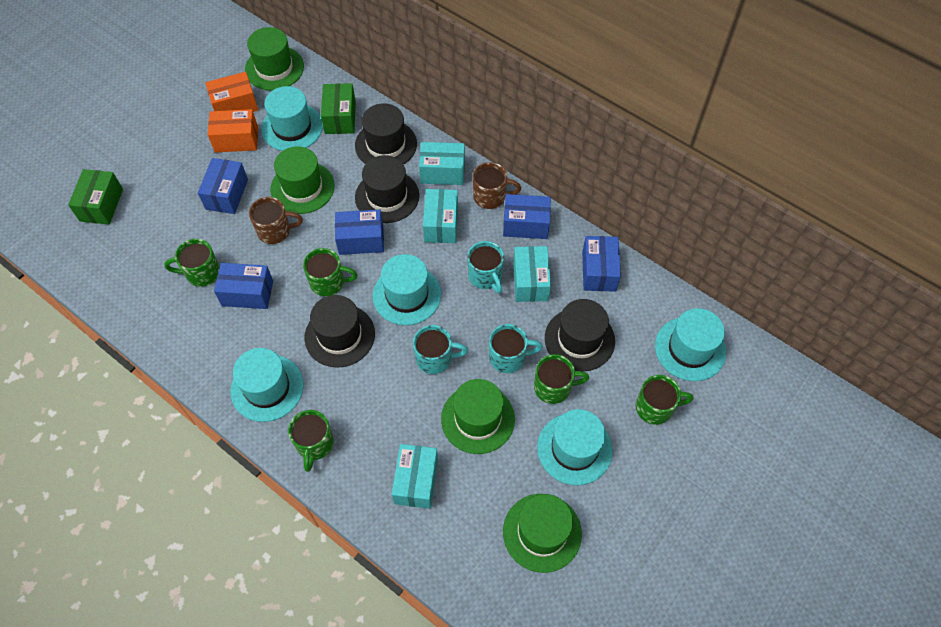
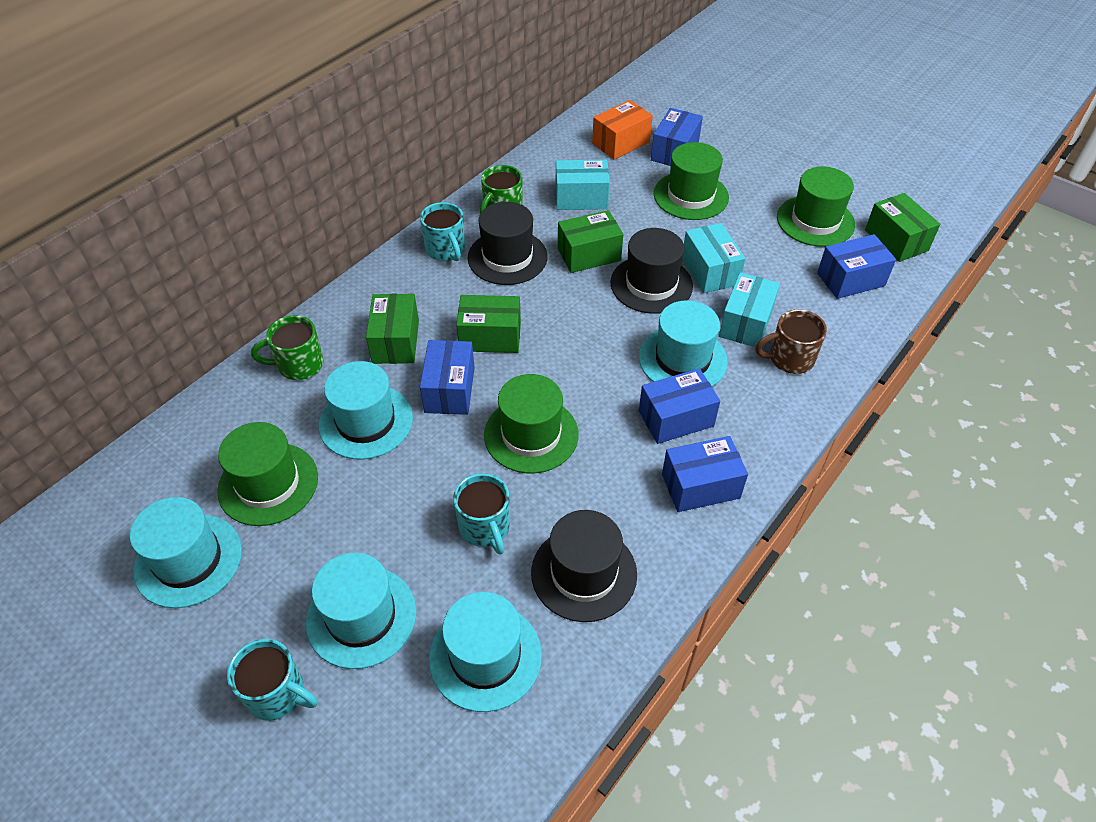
black hat: 4 -> 3
brown mug: 2 -> 1
green box: 2 -> 4
green mug: 5 -> 2
orange box: 2 -> 1
turquoise box: 4 -> 3

